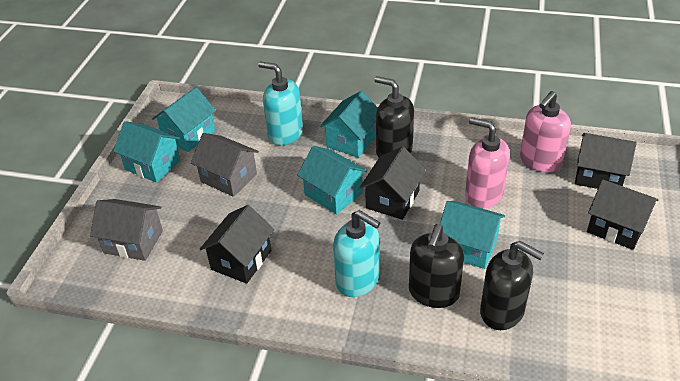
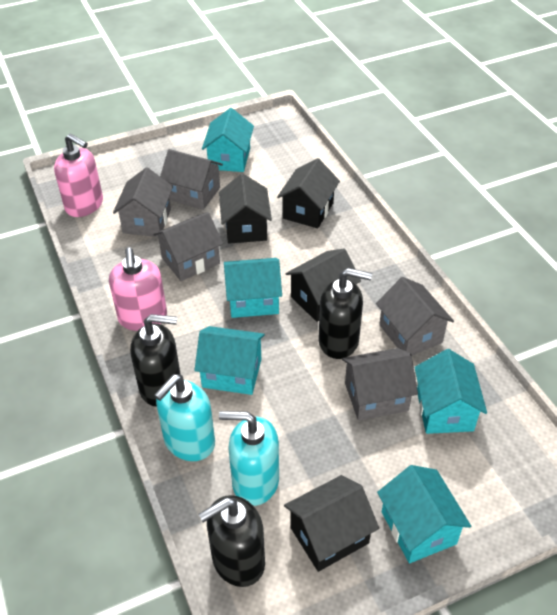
grey house: 2 -> 5

